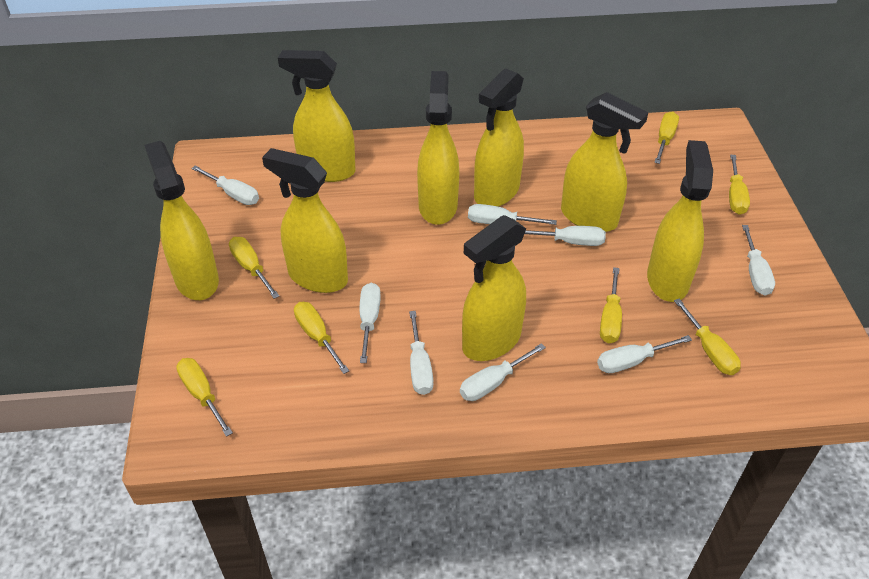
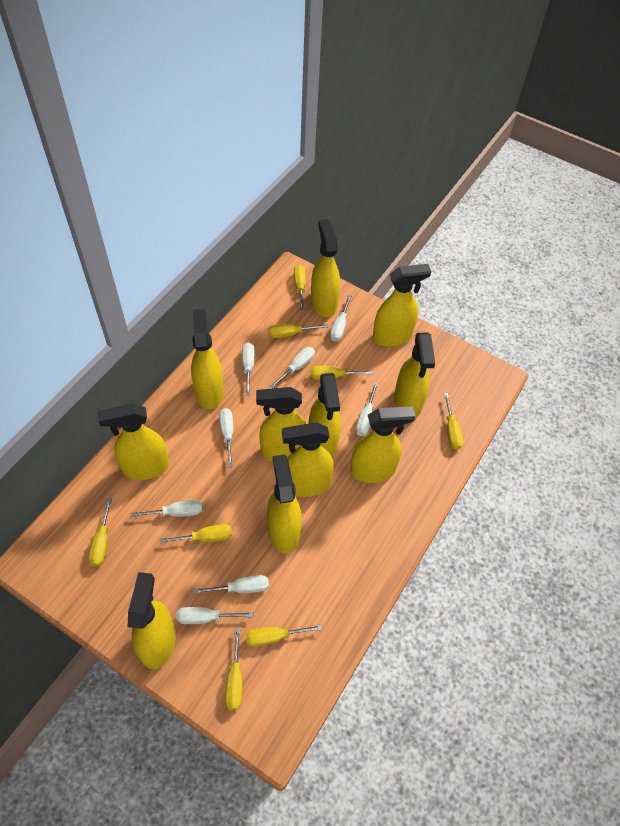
yellow screwdriver: 7 -> 8
yellow spray bottle: 8 -> 11

